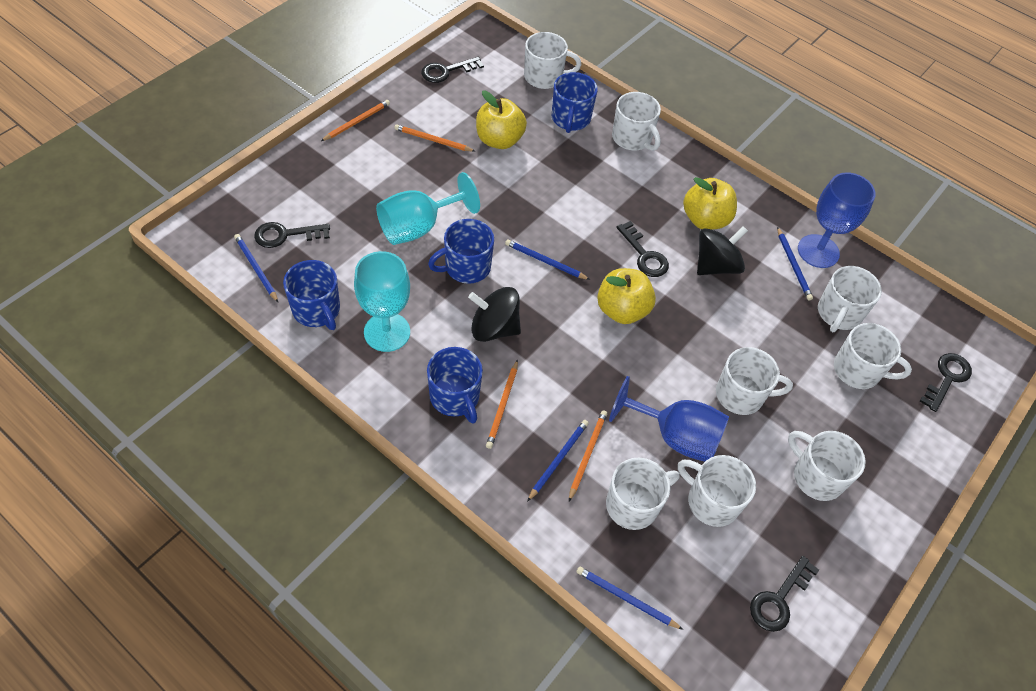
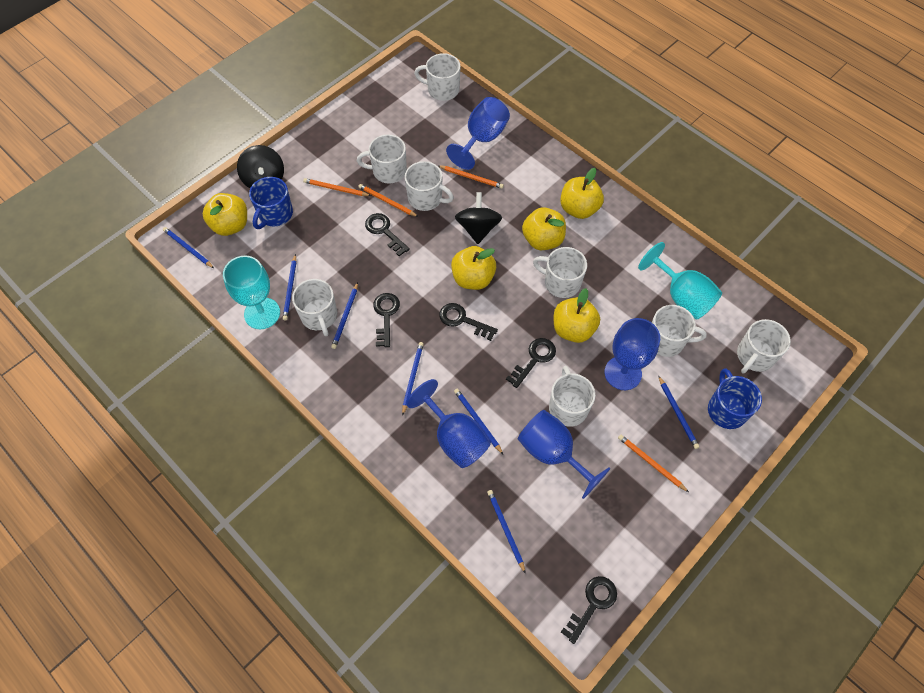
blue goblet: 2 -> 4
blue mug: 4 -> 2
blue pencil: 5 -> 7
yellow apple: 3 -> 5

